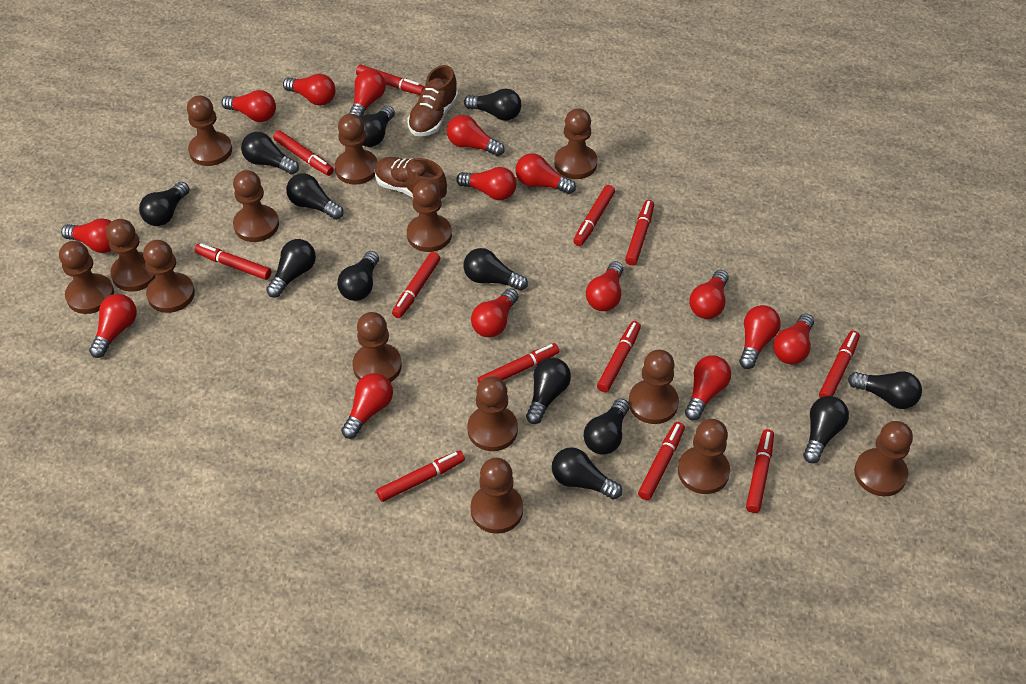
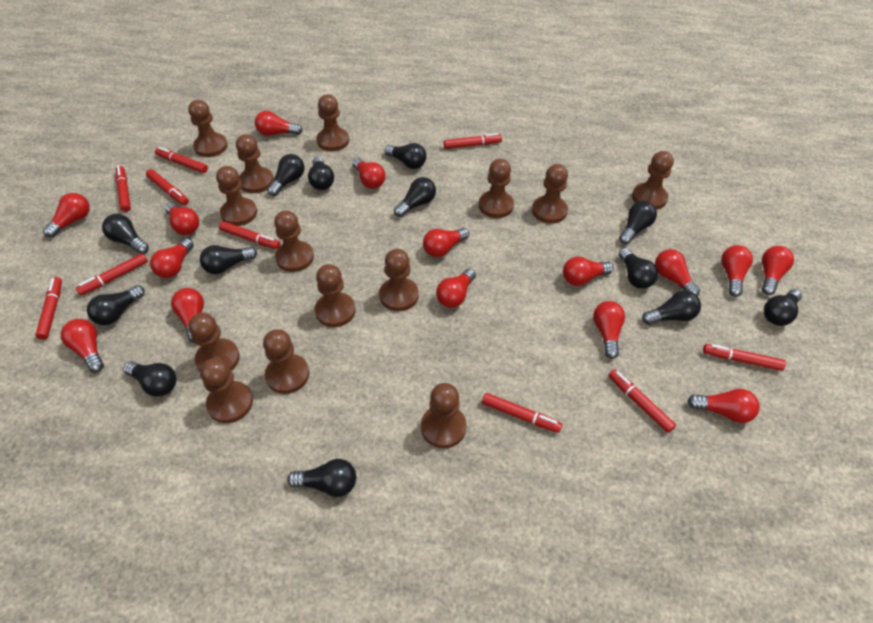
brown shoe: 2 -> 0
red marker: 12 -> 10

